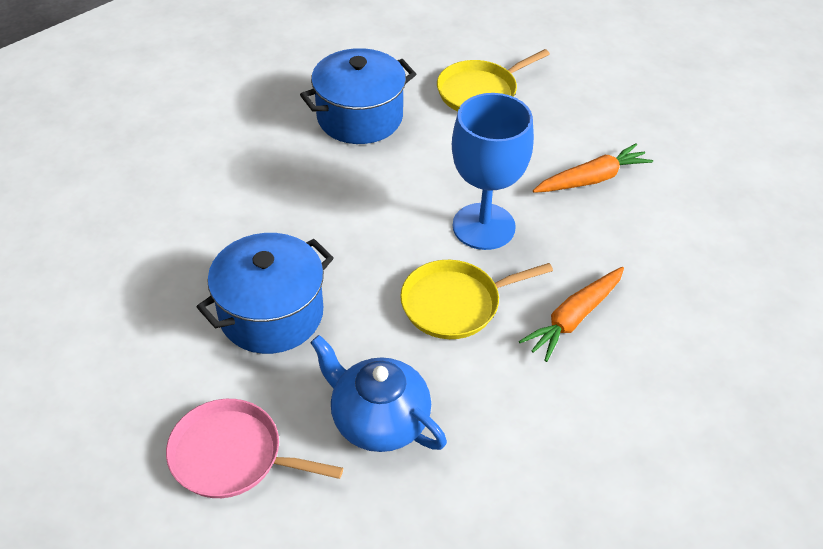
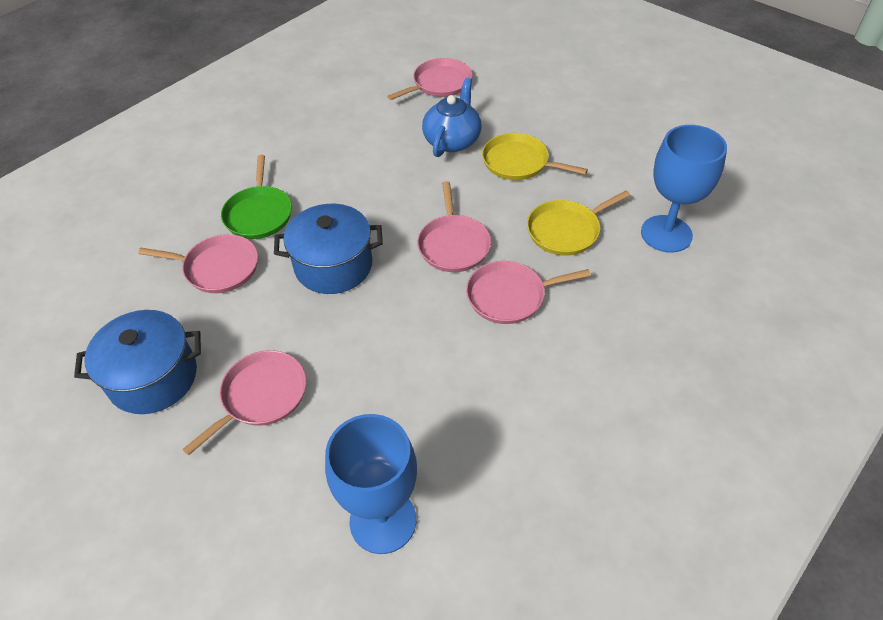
blue goblet: 1 -> 2
green pan: 0 -> 1
orange carrot: 2 -> 0
pink pan: 1 -> 5

